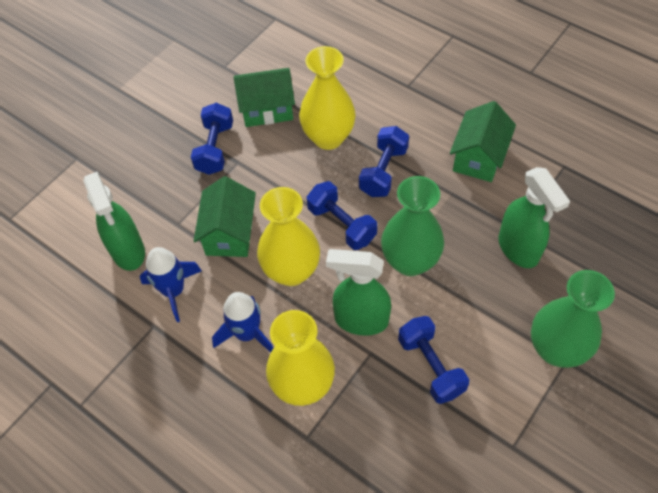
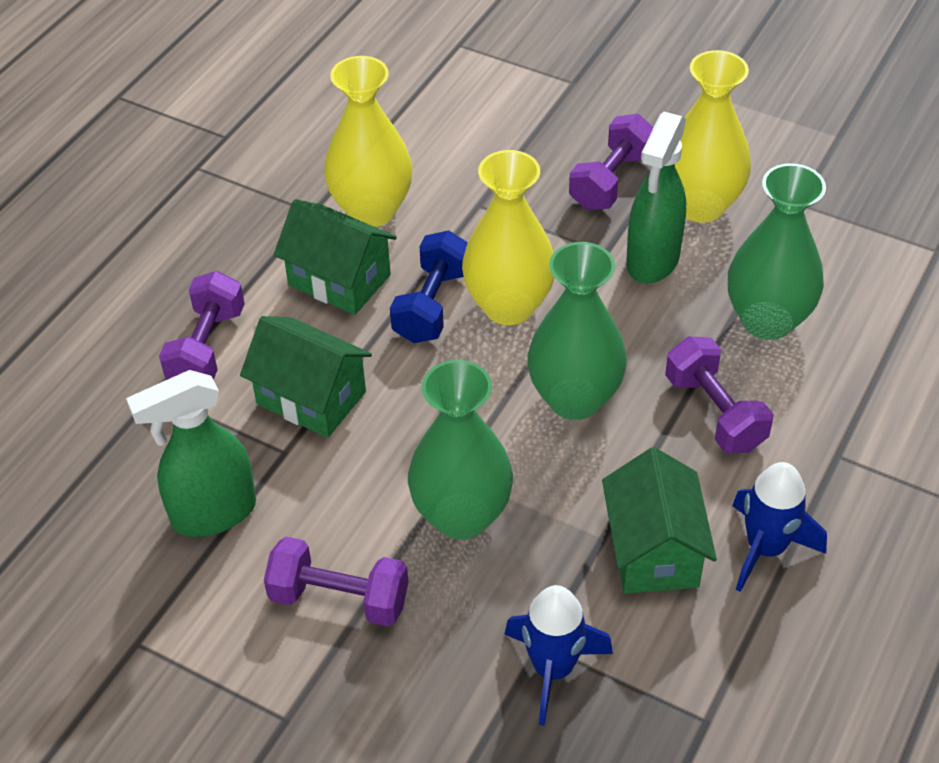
blue dumbbell: 4 -> 1
green spray bottle: 3 -> 2
green vase: 2 -> 3
purple dumbbell: 0 -> 4

